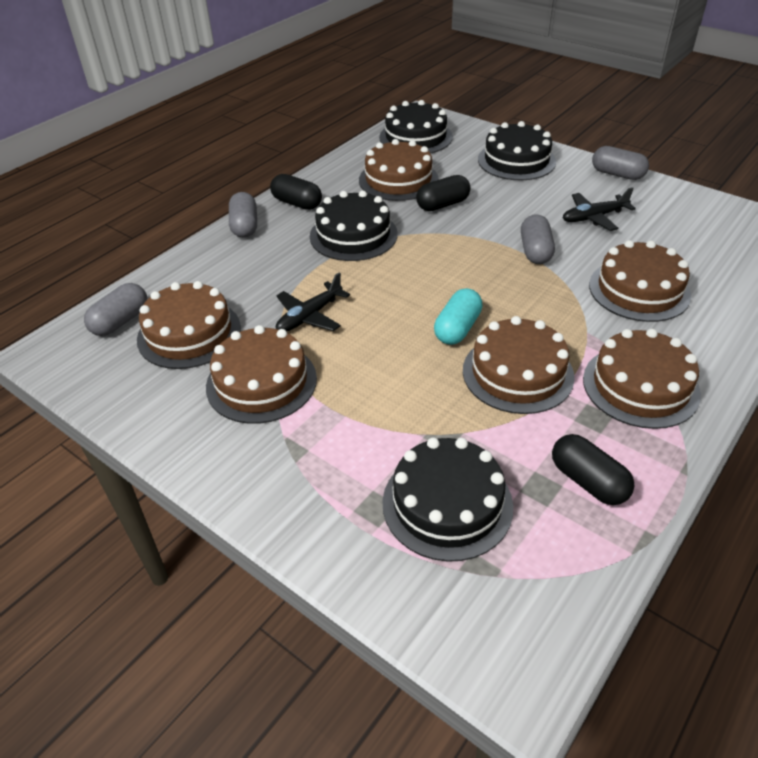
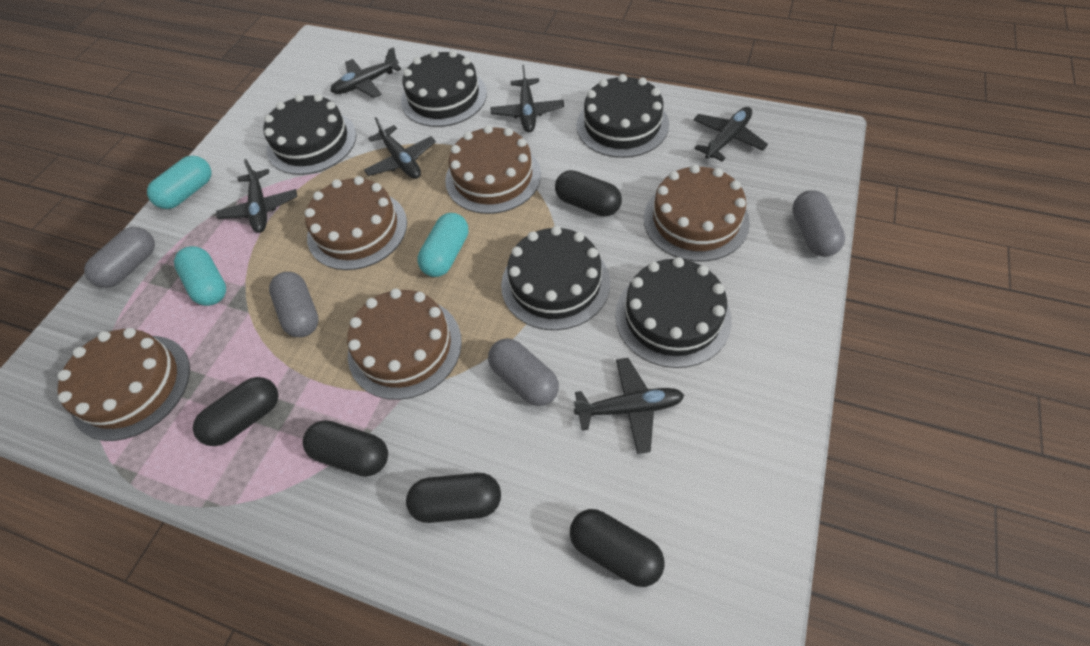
black cake: 4 -> 5
black capsule: 3 -> 5
black plane: 2 -> 6
brown cake: 6 -> 5
turquoise capsule: 1 -> 3

